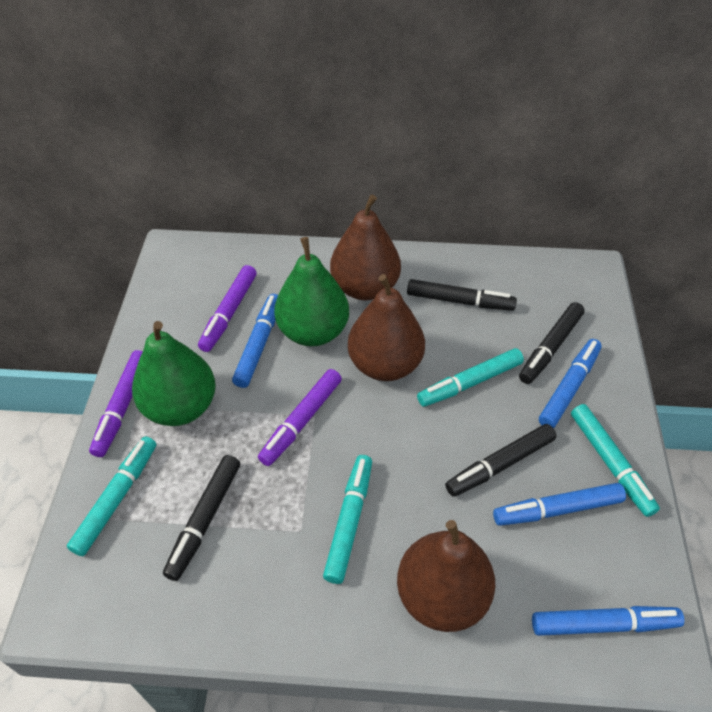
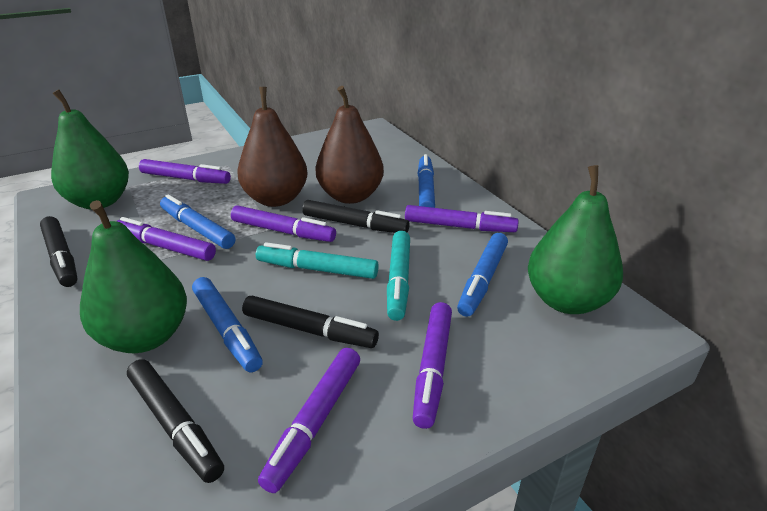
brown pear: 3 -> 2
green pear: 2 -> 3
purple marker: 3 -> 6
turquoise marker: 4 -> 2

